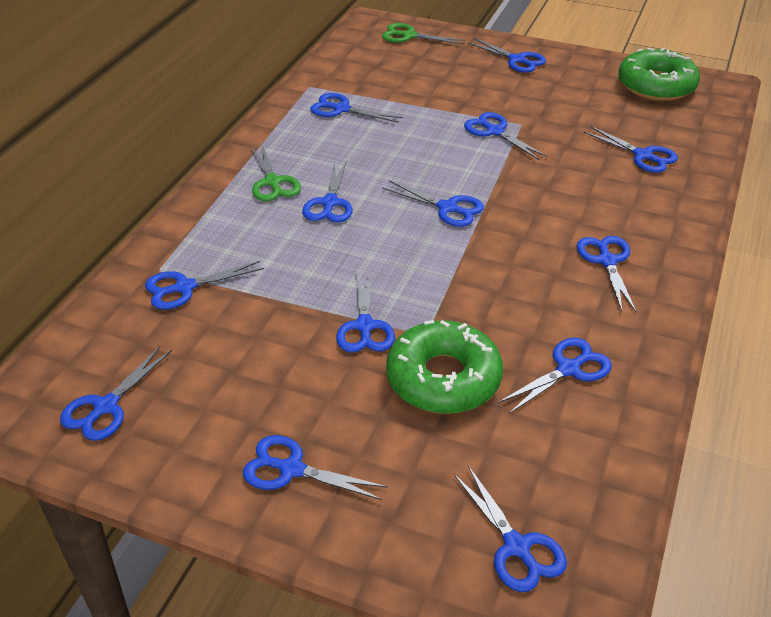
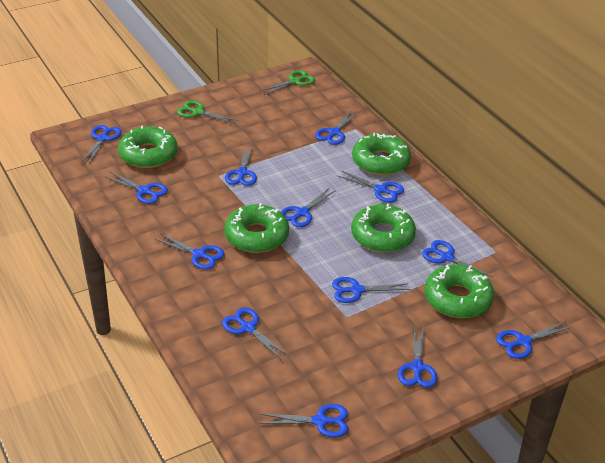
green donut: 2 -> 5

